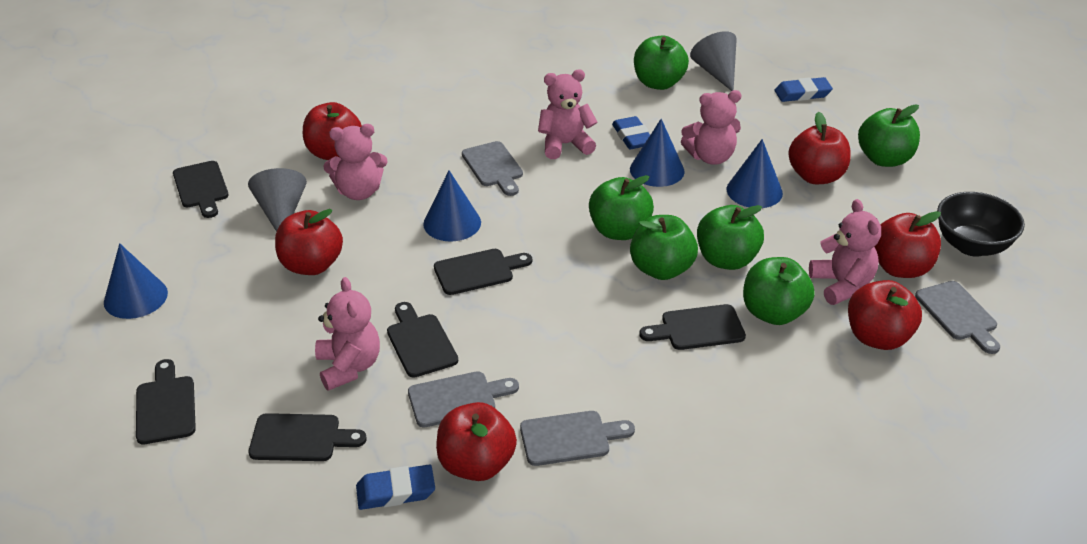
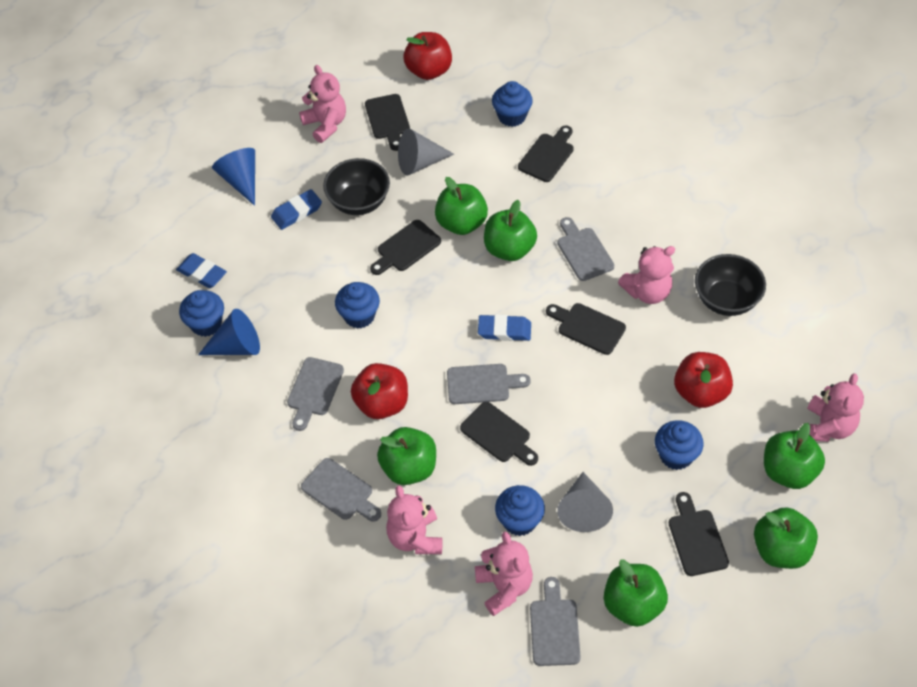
black bowl: 1 -> 2
blue cone: 4 -> 2
blue cupcake: 0 -> 5
grey cutting board: 4 -> 5
red apple: 6 -> 3

